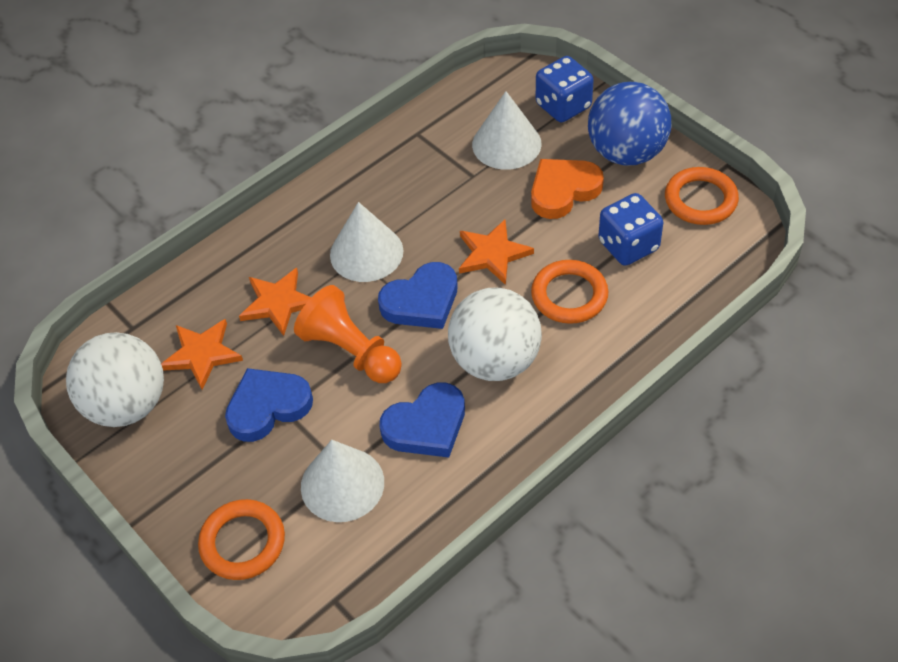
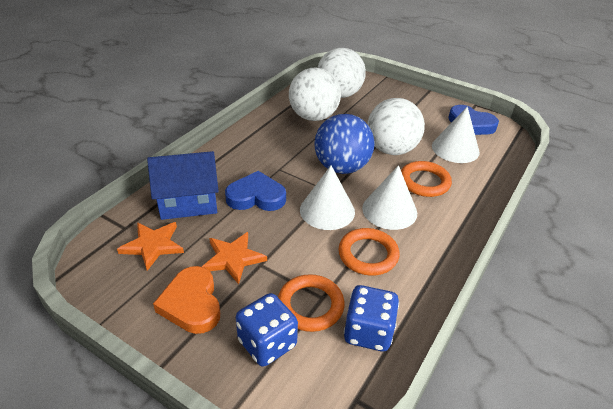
blue heart: 3 -> 2
blue house: 0 -> 1
orange pawn: 1 -> 0
orange star: 3 -> 2
white ball: 2 -> 3

